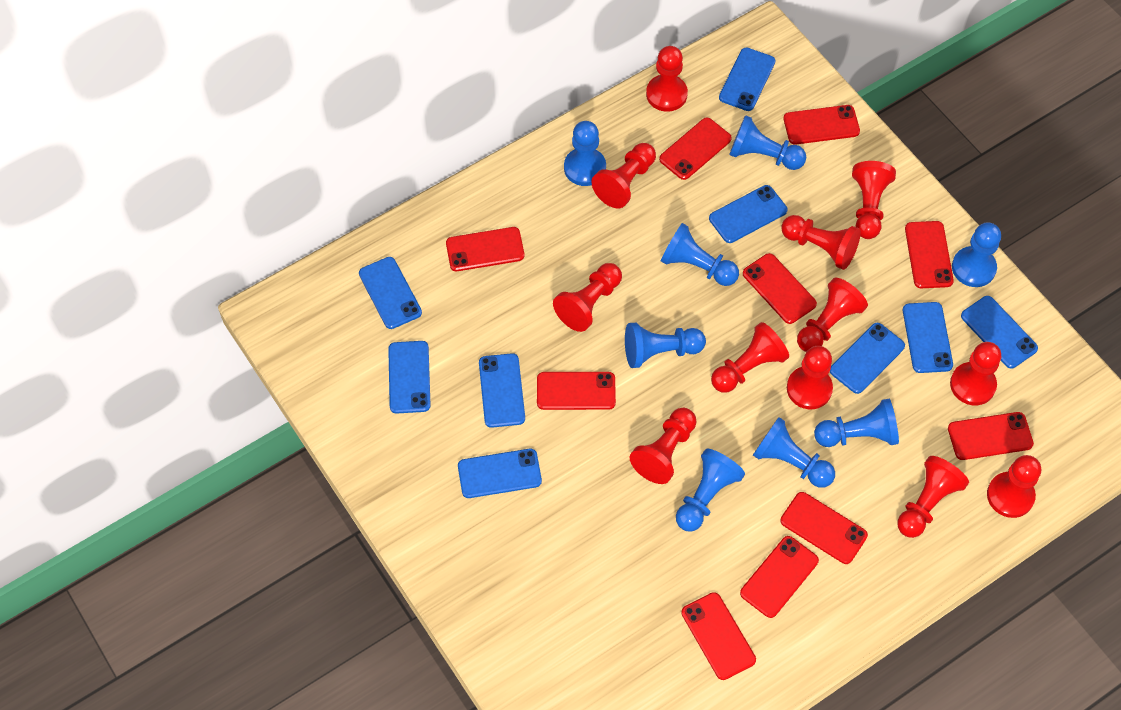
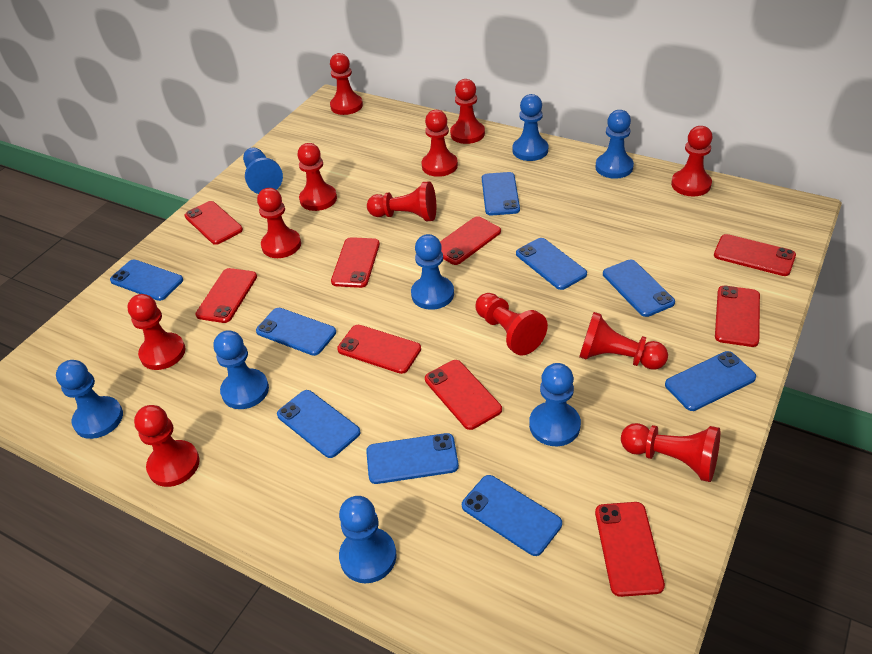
red phone: 10 -> 9

